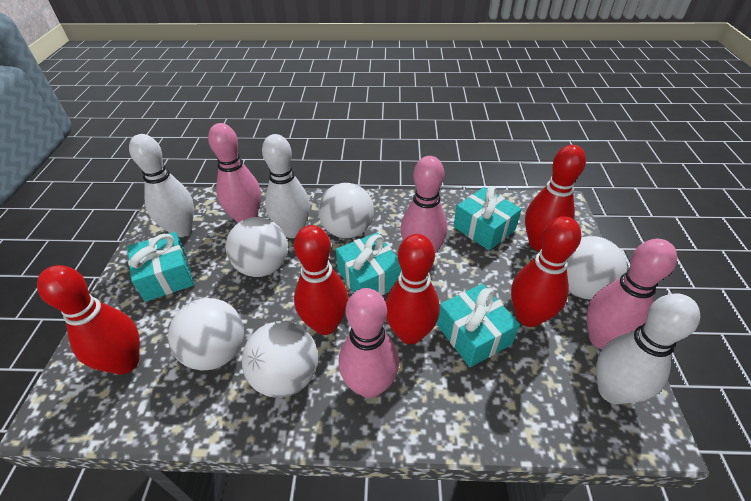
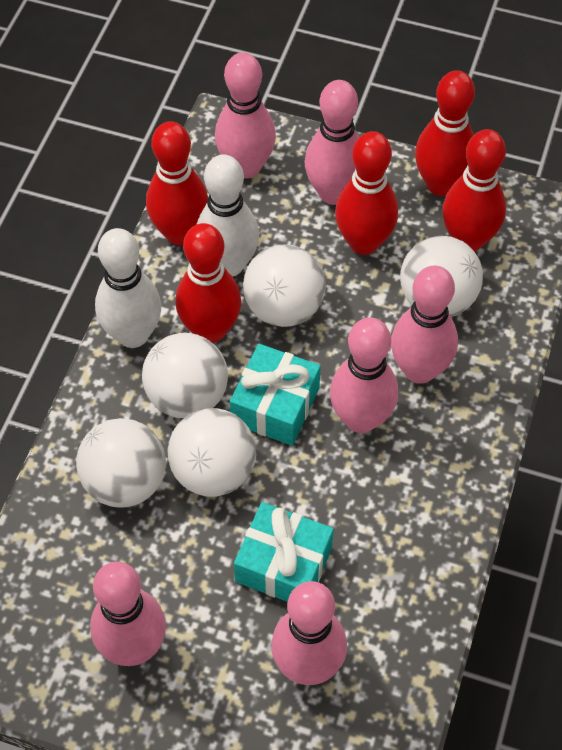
pink bowling pin: 4 -> 6
turquoise gift: 4 -> 2
white bowling pin: 3 -> 2

